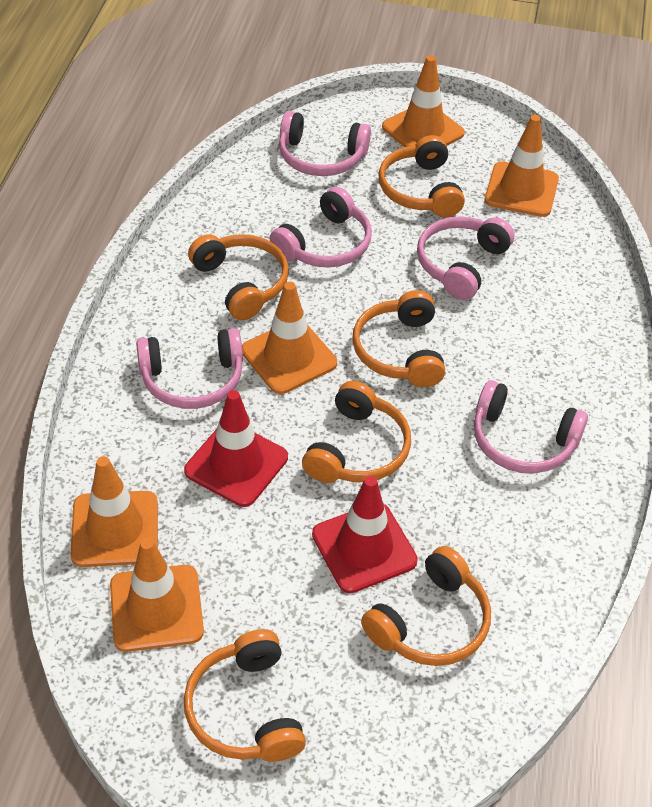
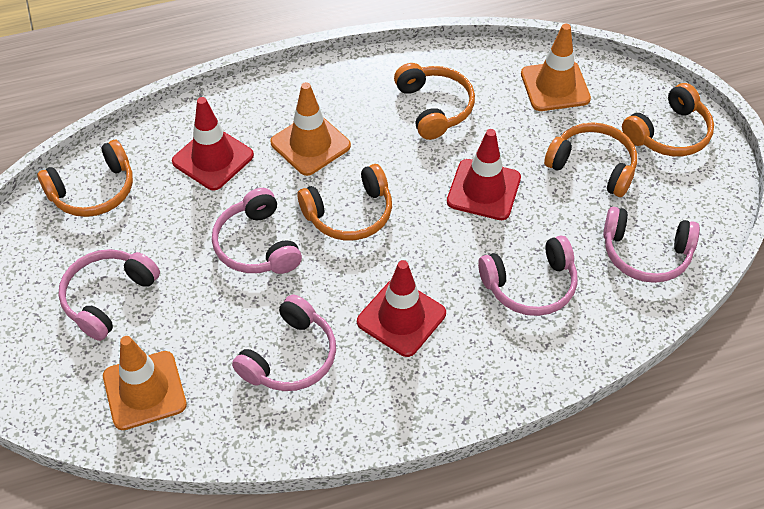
orange headphones: 6 -> 5
orange traffic cone: 5 -> 3
red traffic cone: 2 -> 3

